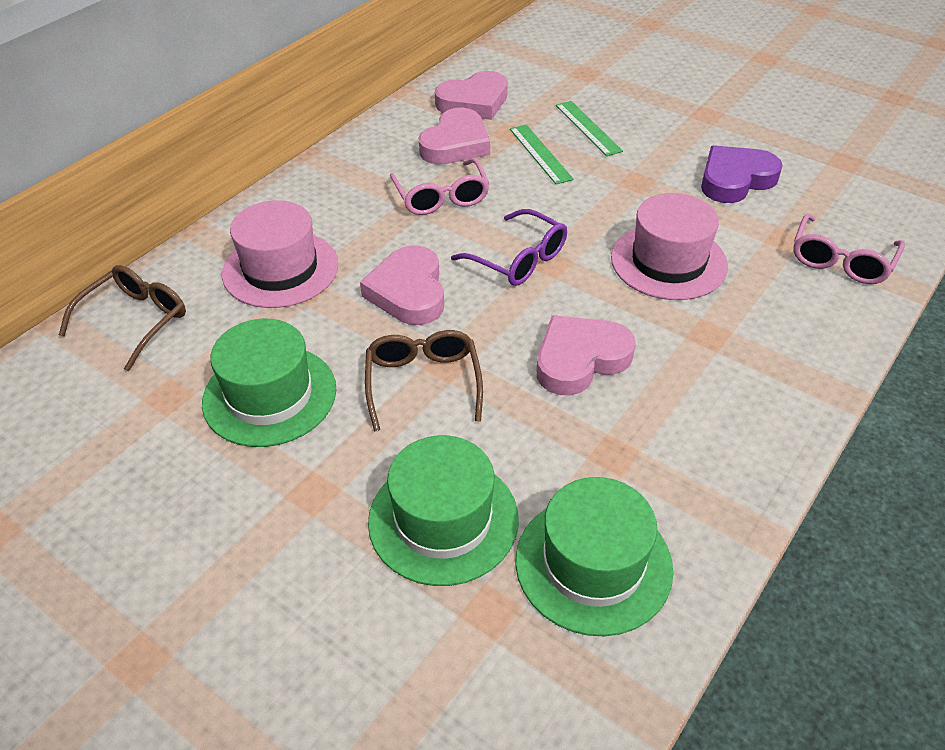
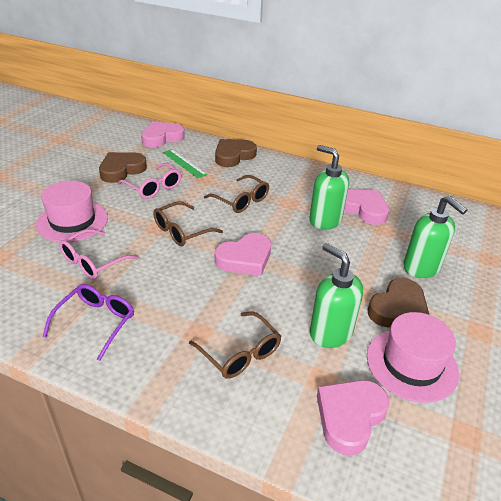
brown glasses: 2 -> 3
brown heart: 0 -> 3
green hat: 3 -> 0
green ruler: 2 -> 1
green soap dispenser: 0 -> 3
purple heart: 1 -> 0

